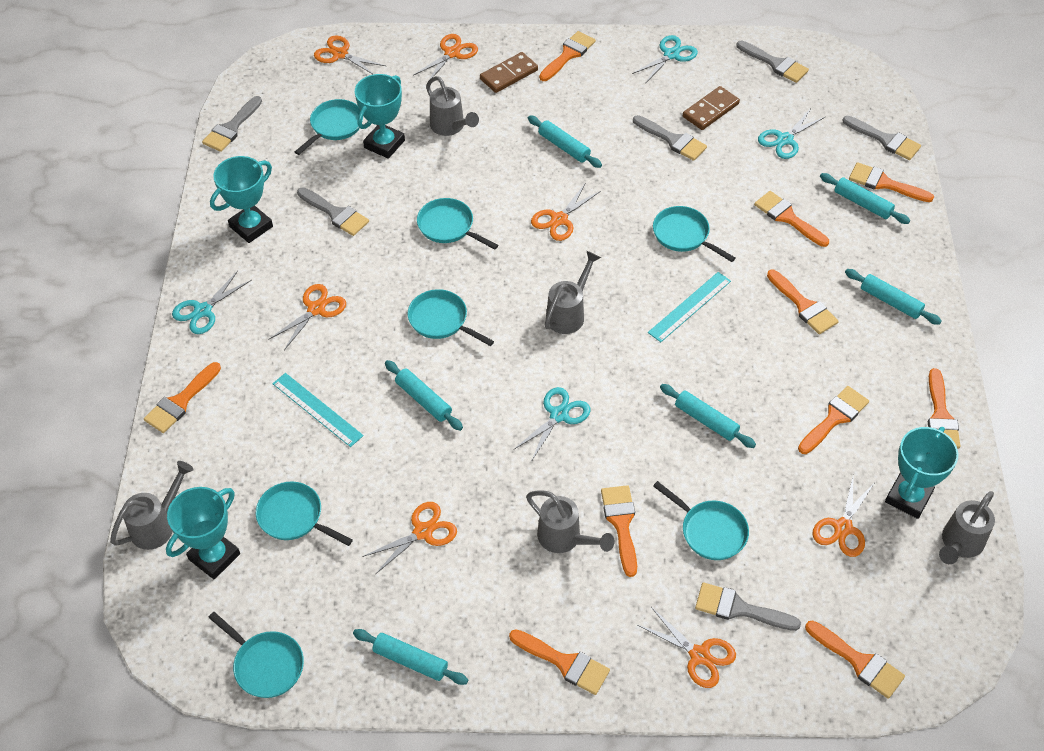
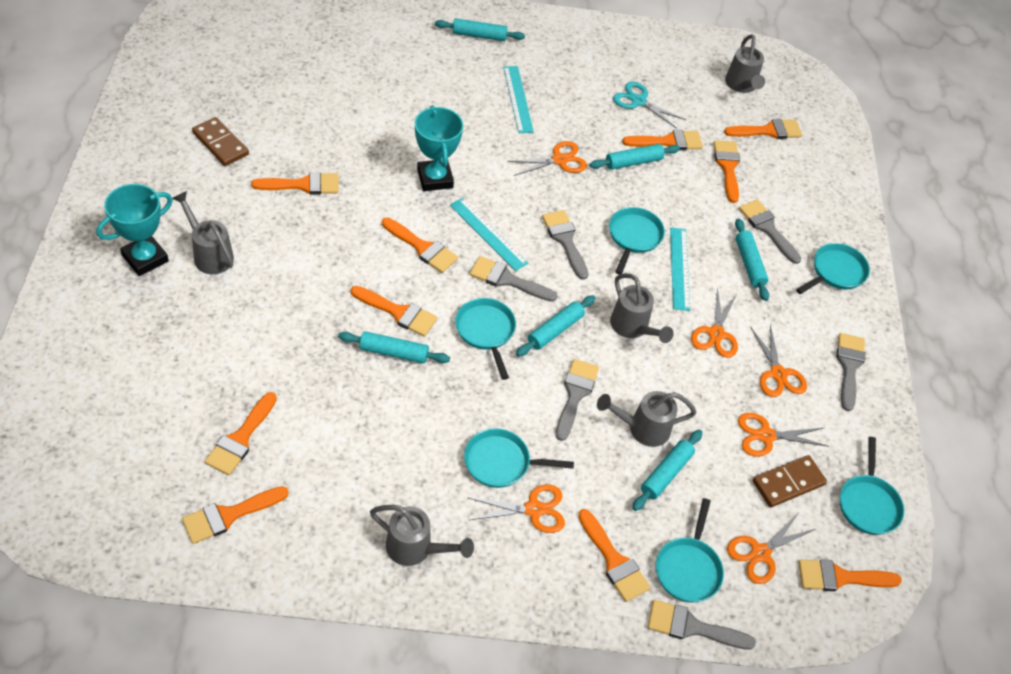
orange scissors: 7 -> 6
turquoise pan: 7 -> 6
turquoise ruler: 2 -> 3
turquoise scissors: 4 -> 1
turquoise trophy: 4 -> 2

